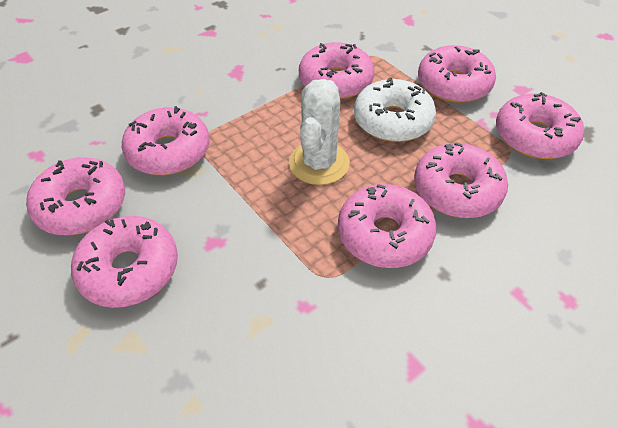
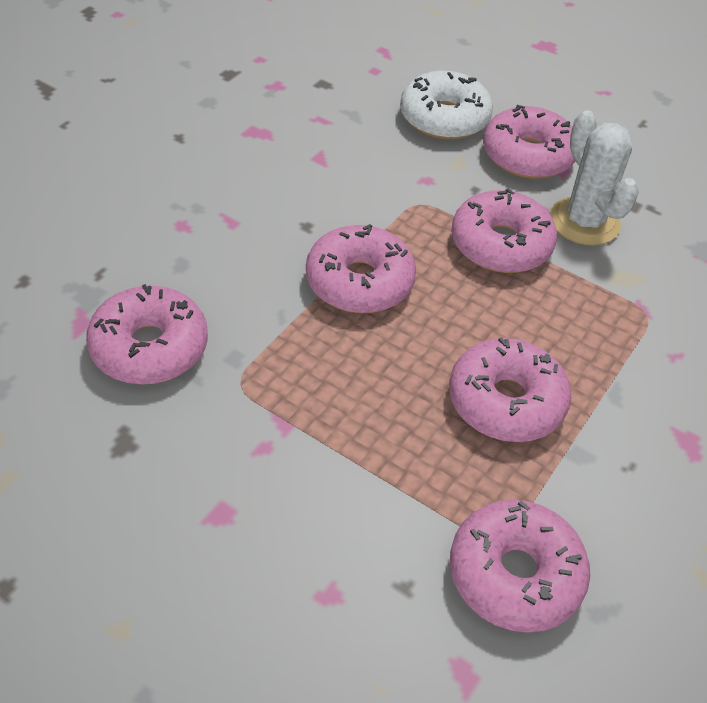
pink donut: 8 -> 6

